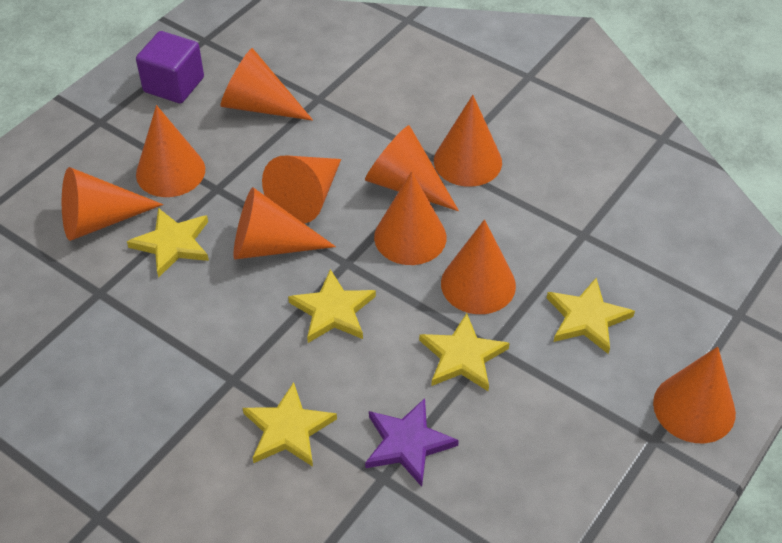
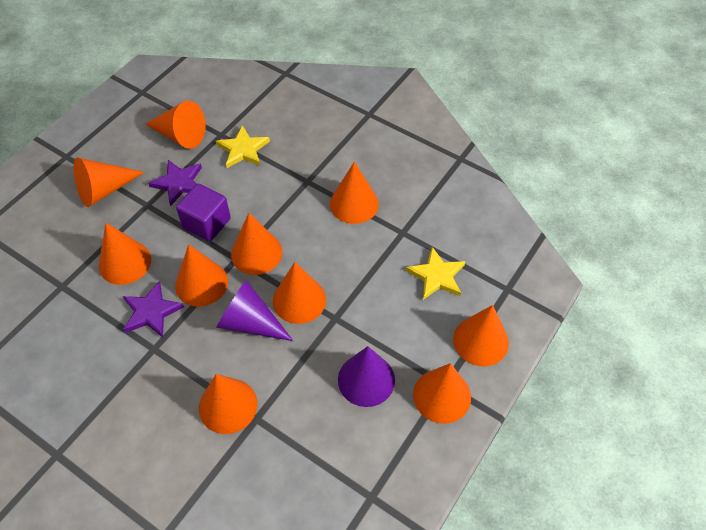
purple cone: 0 -> 2
purple star: 1 -> 2
yellow star: 5 -> 2

